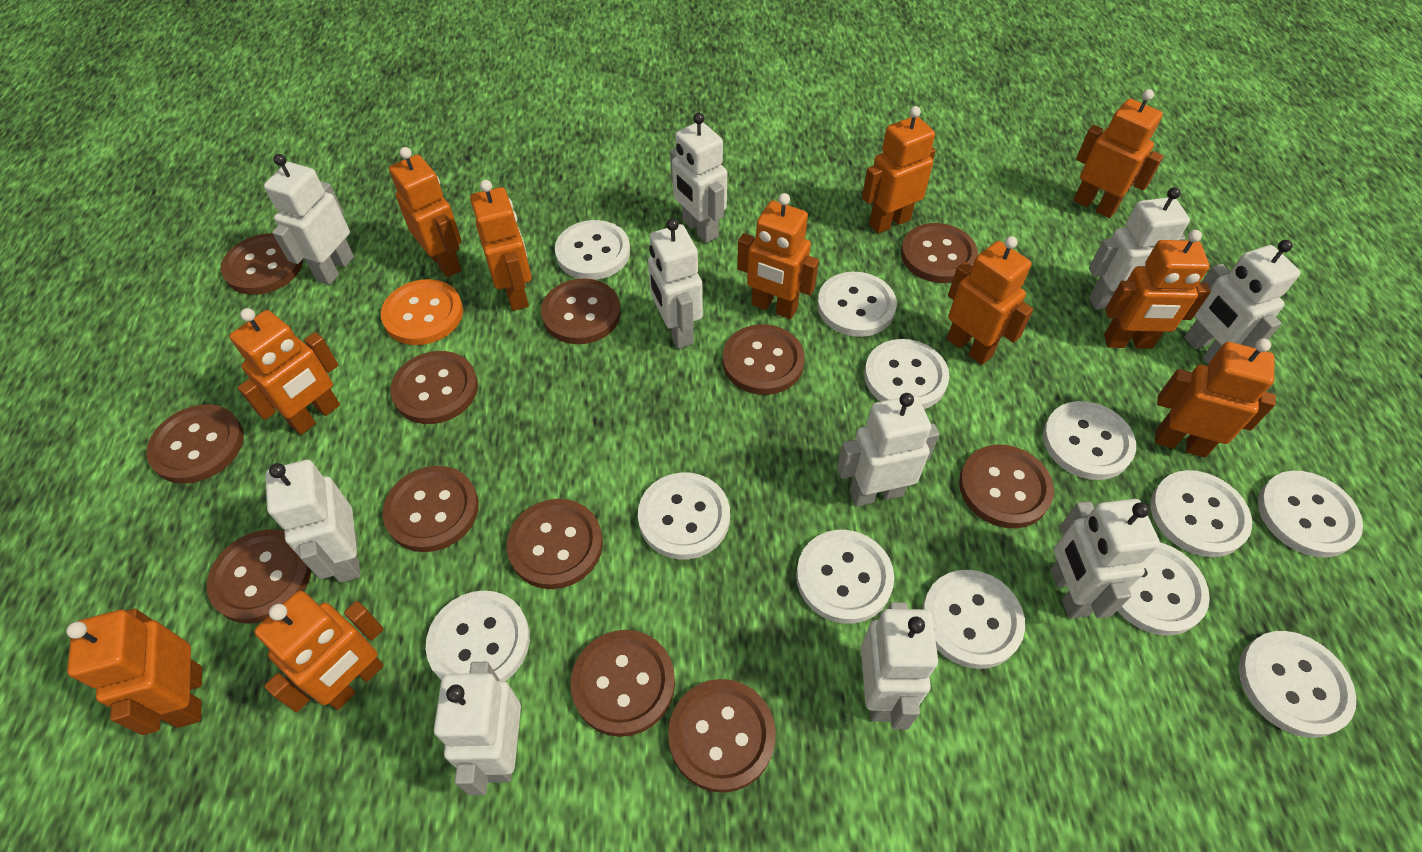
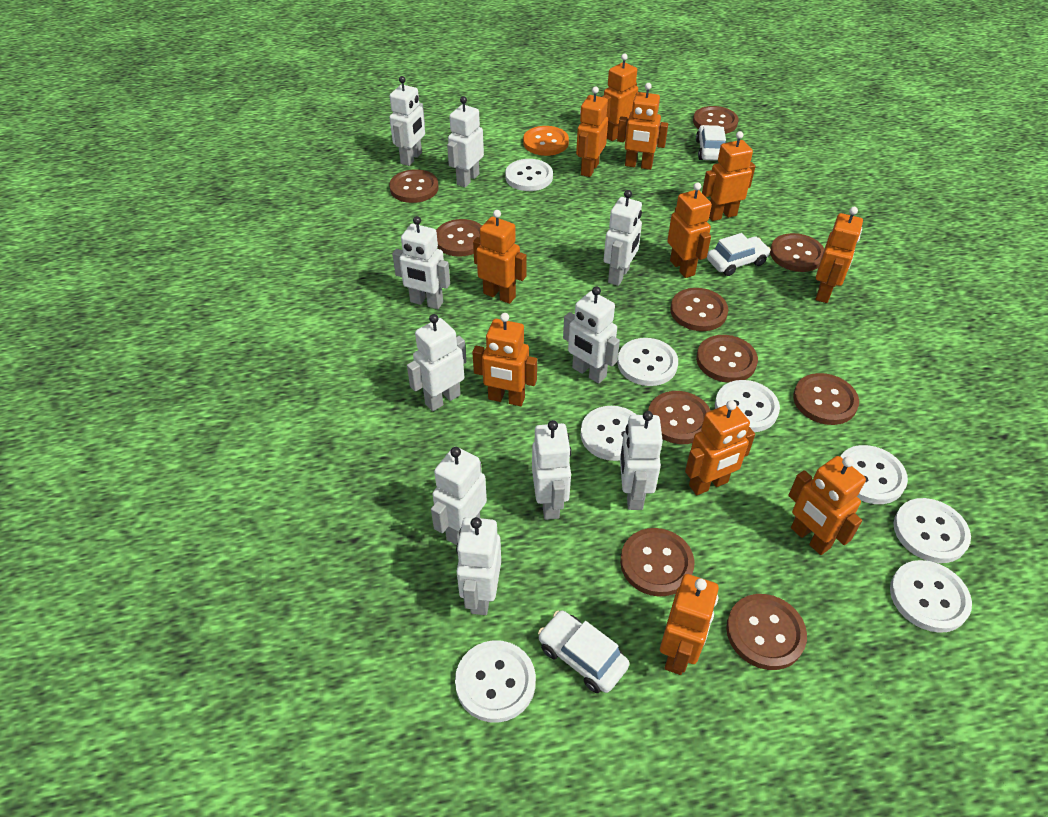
brown button: 12 -> 10
white button: 12 -> 8
white car: 0 -> 3

